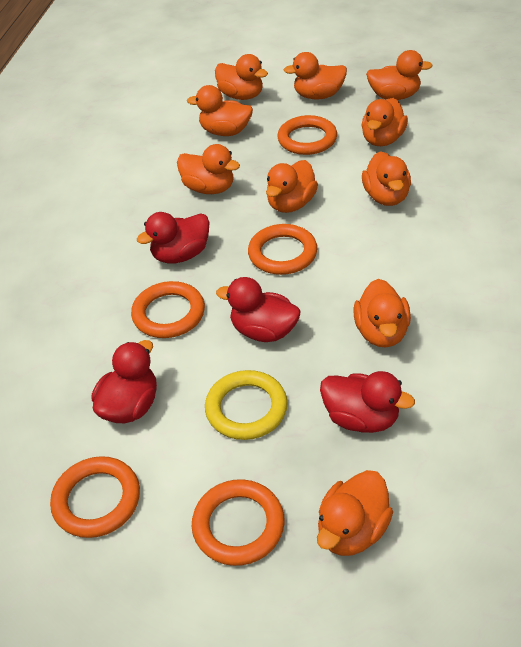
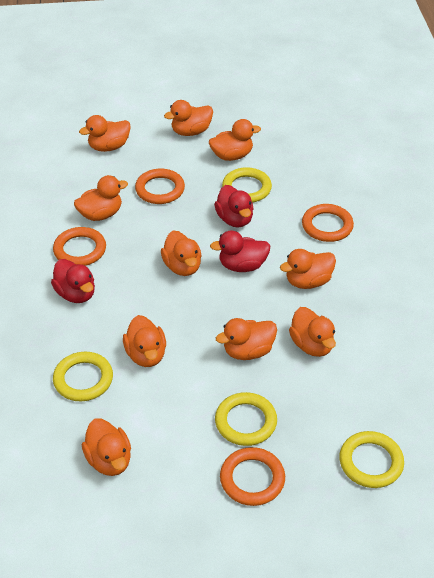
orange ring: 5 -> 4
red duck: 4 -> 3
yellow ring: 1 -> 4

